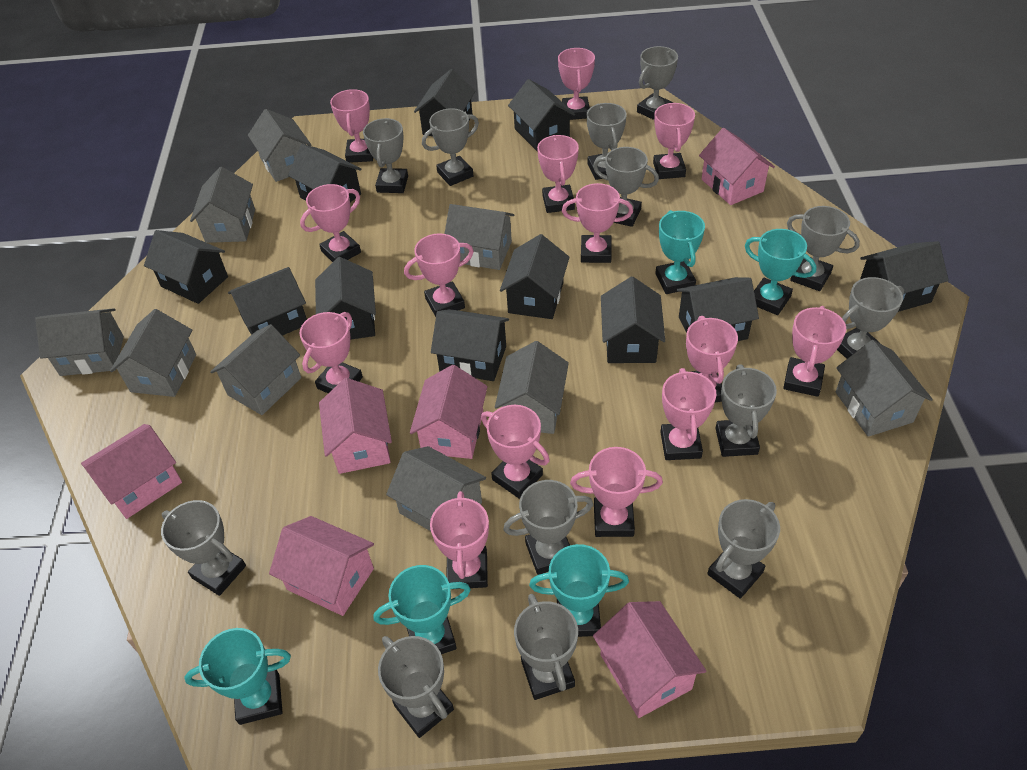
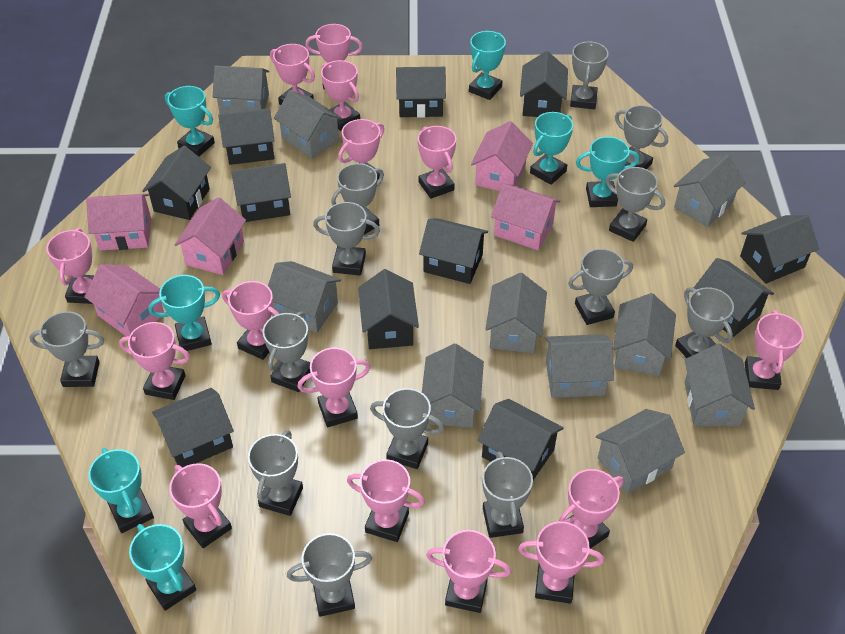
grey house: 9 -> 10
pink house: 6 -> 5
pink trophy: 14 -> 15
turquoise trophy: 5 -> 7

